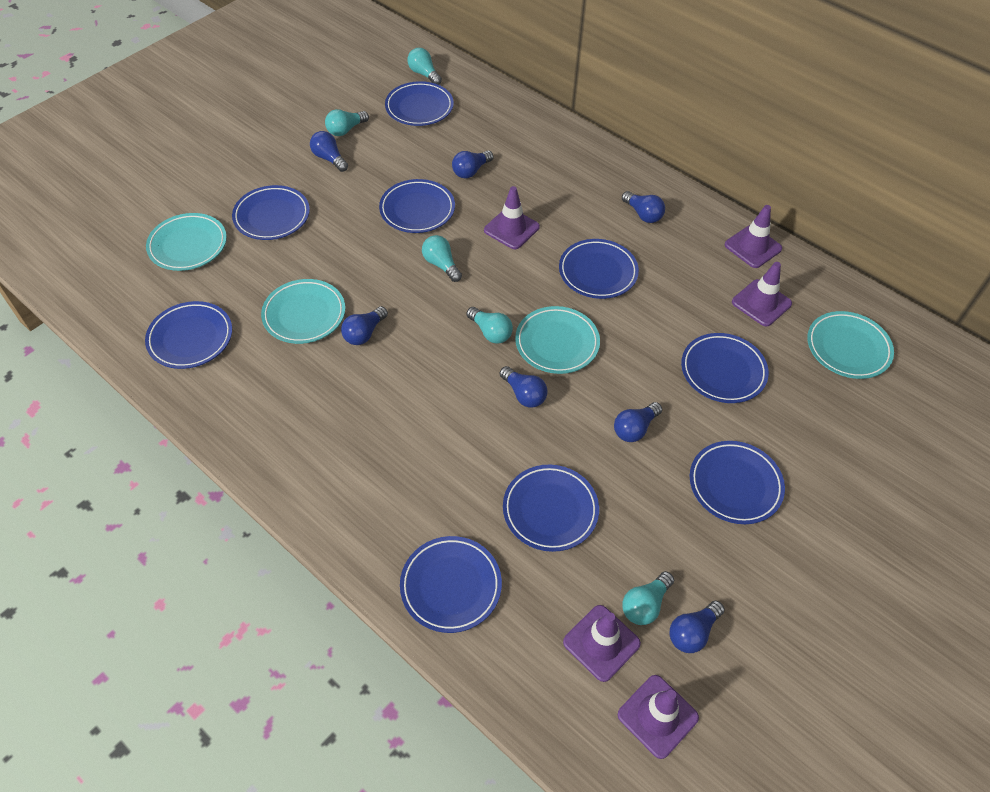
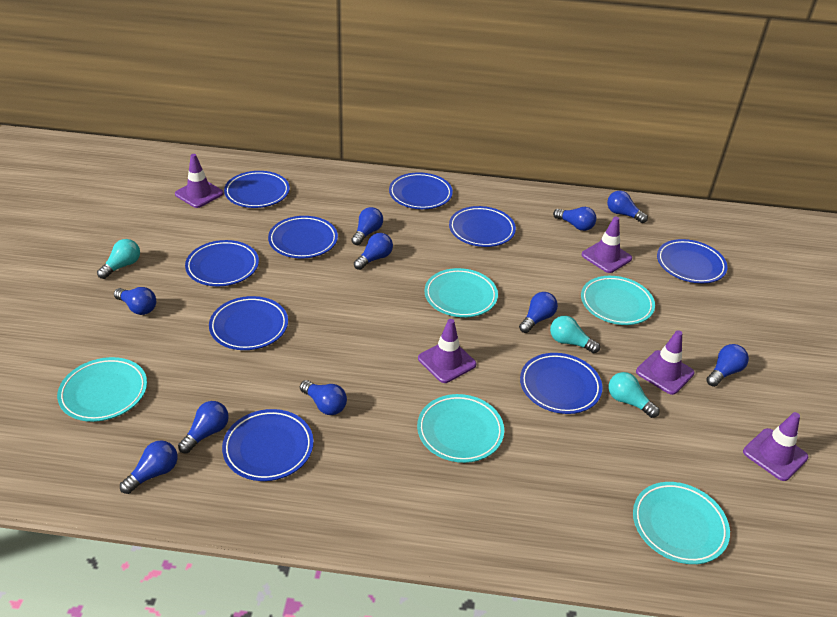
blue light bulb: 7 -> 10
turquoise light bulb: 5 -> 3
turquoise plate: 4 -> 5

